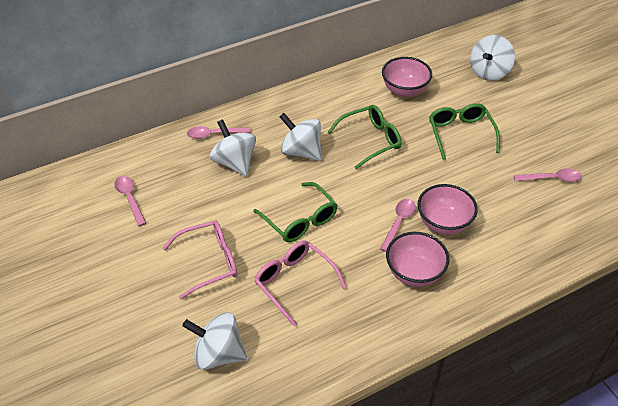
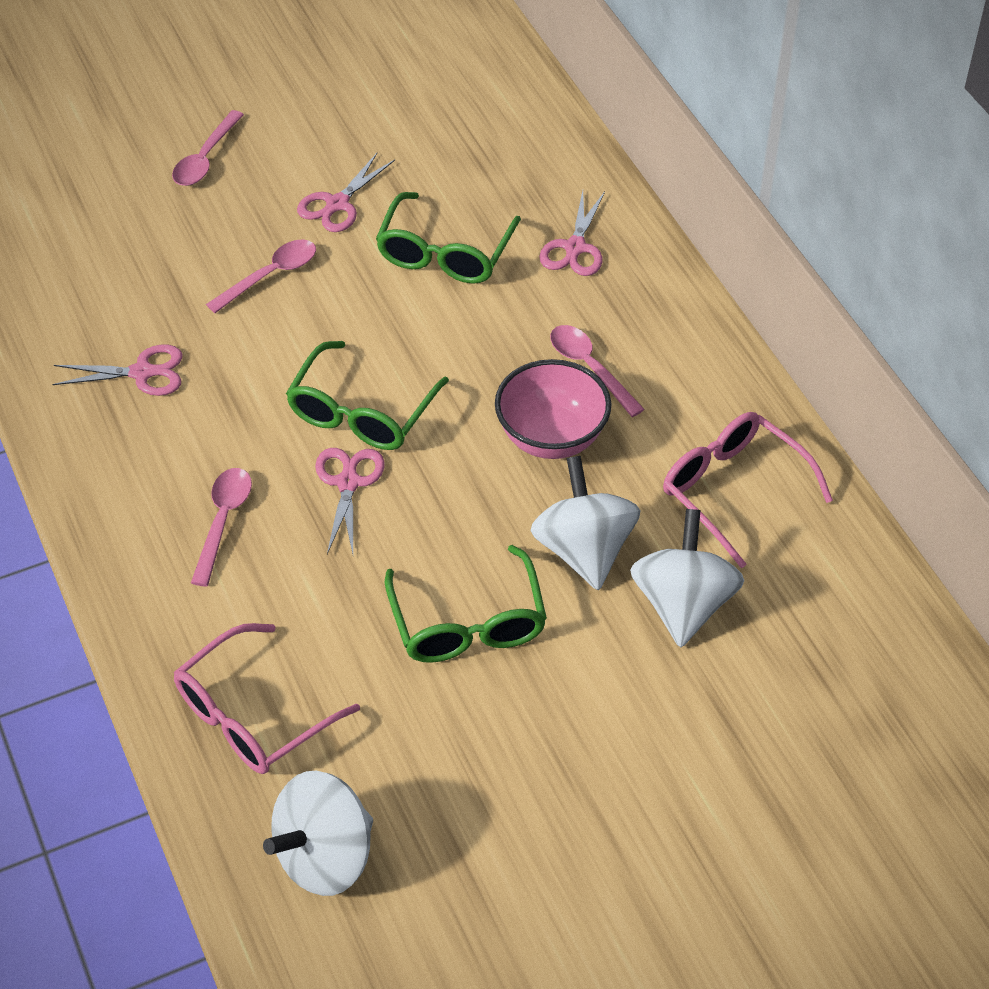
pink bowl: 3 -> 1
pink scissors: 0 -> 4
white spinning top: 4 -> 3

